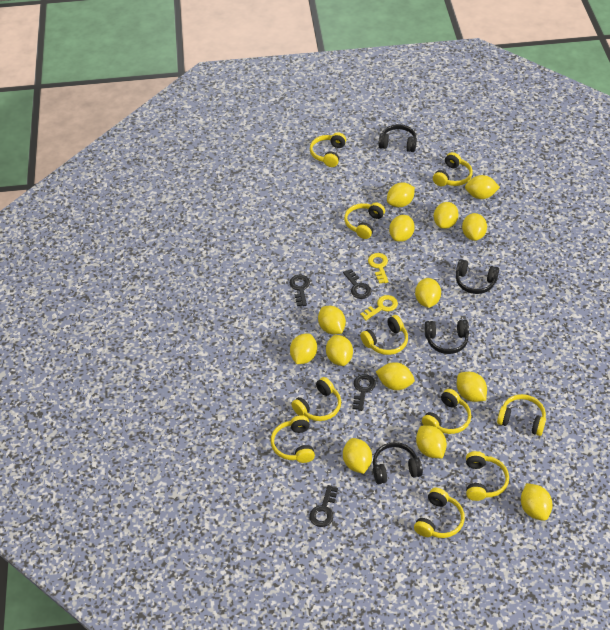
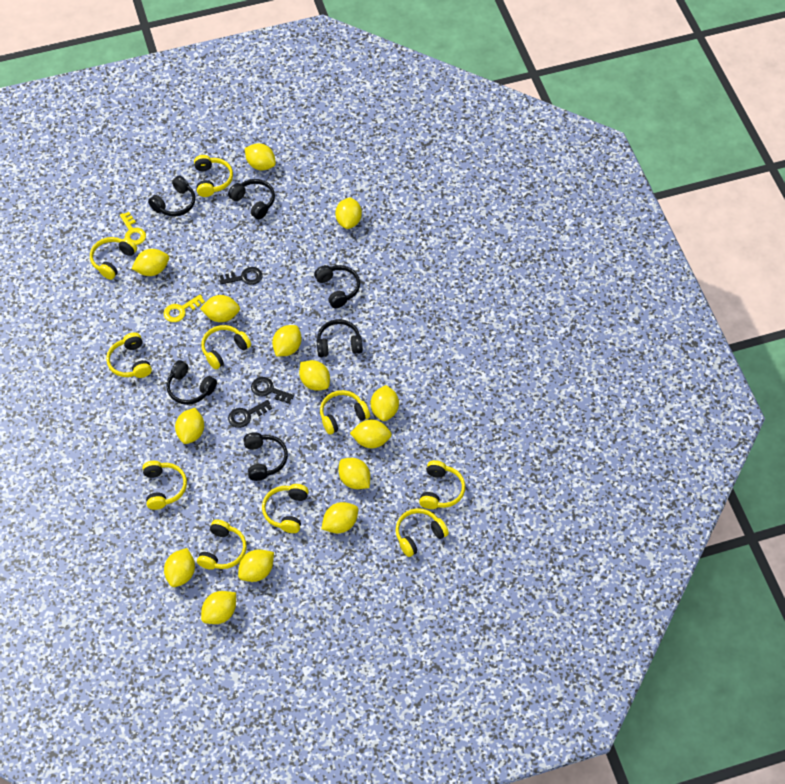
black headphones: 4 -> 6
black key: 4 -> 3

